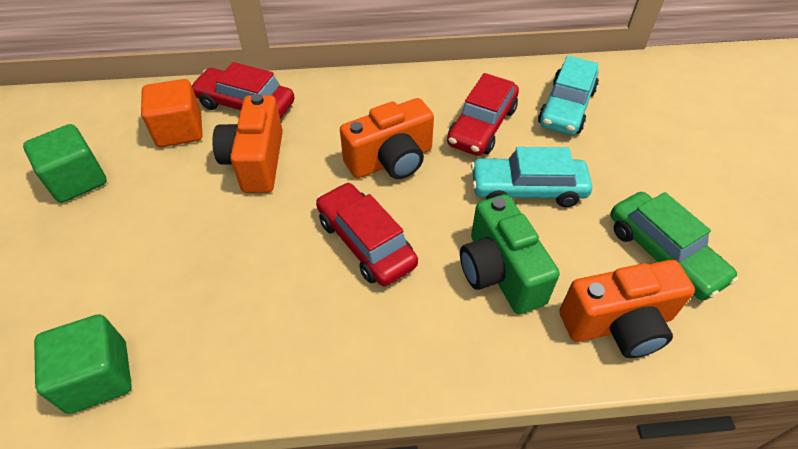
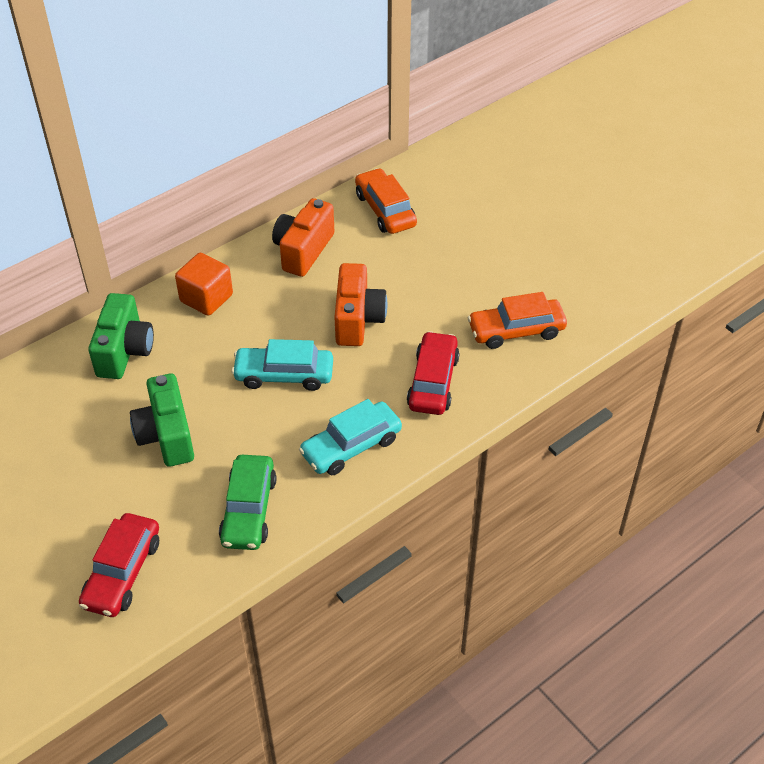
green camera: 1 -> 2
green cube: 2 -> 0
orange camera: 3 -> 2
orange car: 0 -> 2
red car: 3 -> 2

